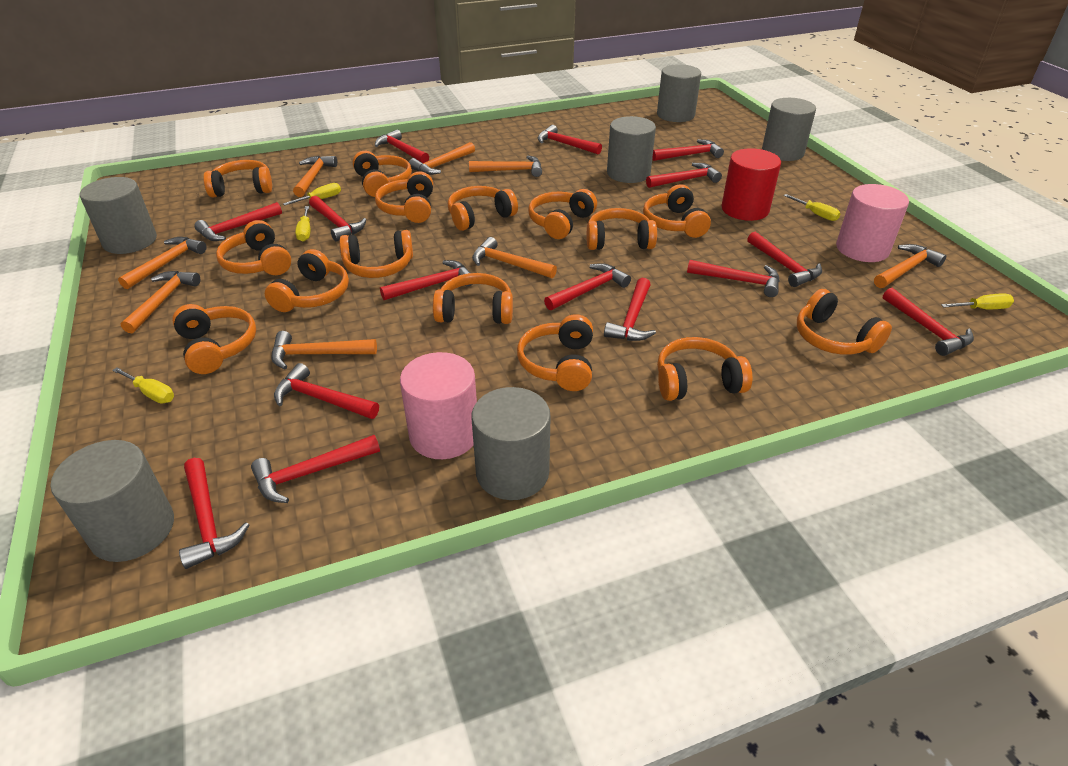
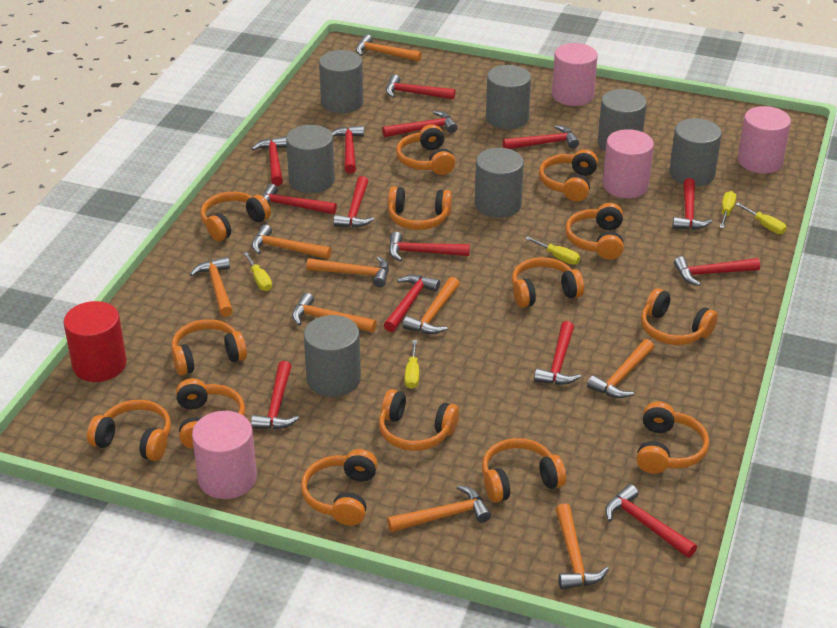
grey cylinder: 6 -> 7
orange hammer: 8 -> 9
orange headphones: 15 -> 14
pink cylinder: 2 -> 4
red hammer: 15 -> 14

